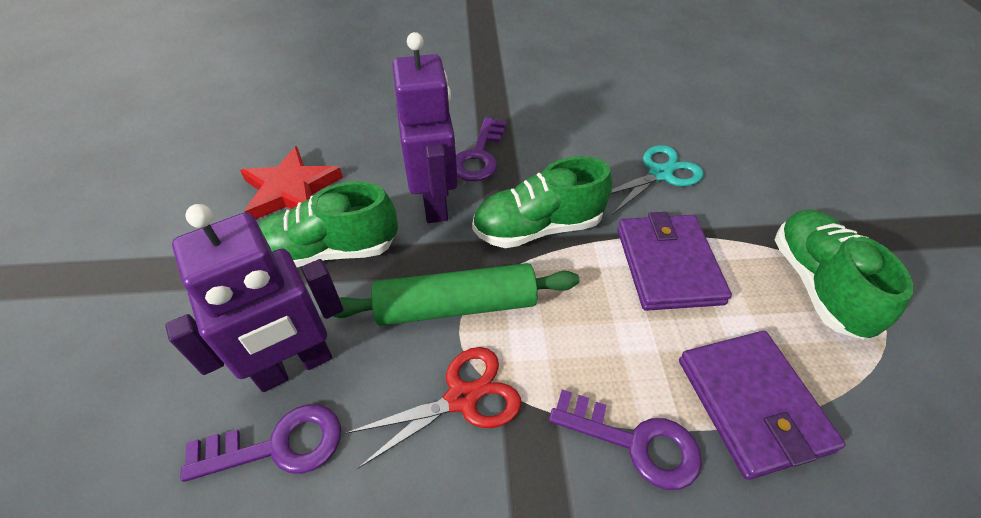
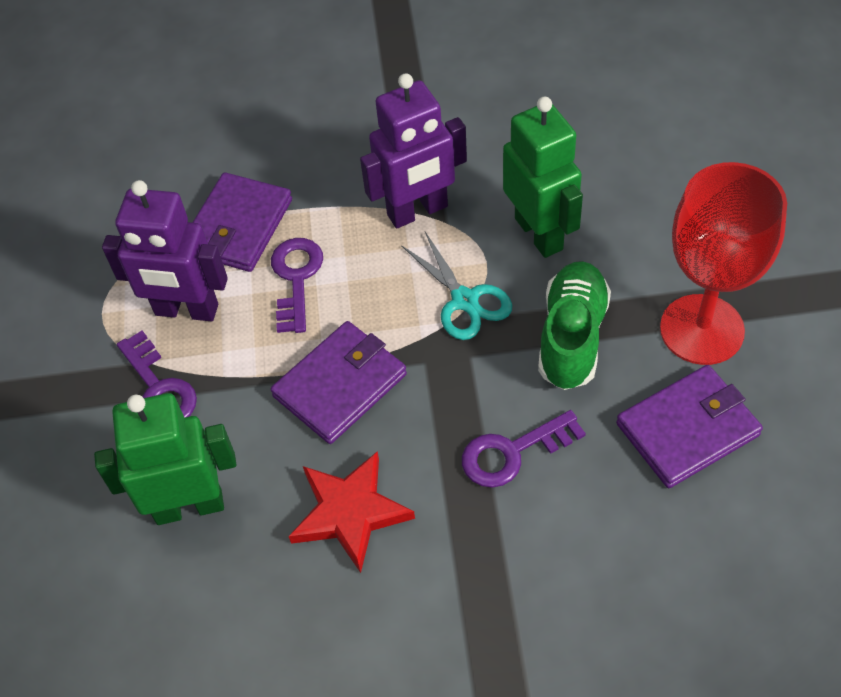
green robot: 0 -> 2
green rolling pin: 1 -> 0
green shoe: 3 -> 1
purple wallet: 2 -> 3
red goblet: 0 -> 1
red scissors: 1 -> 0

